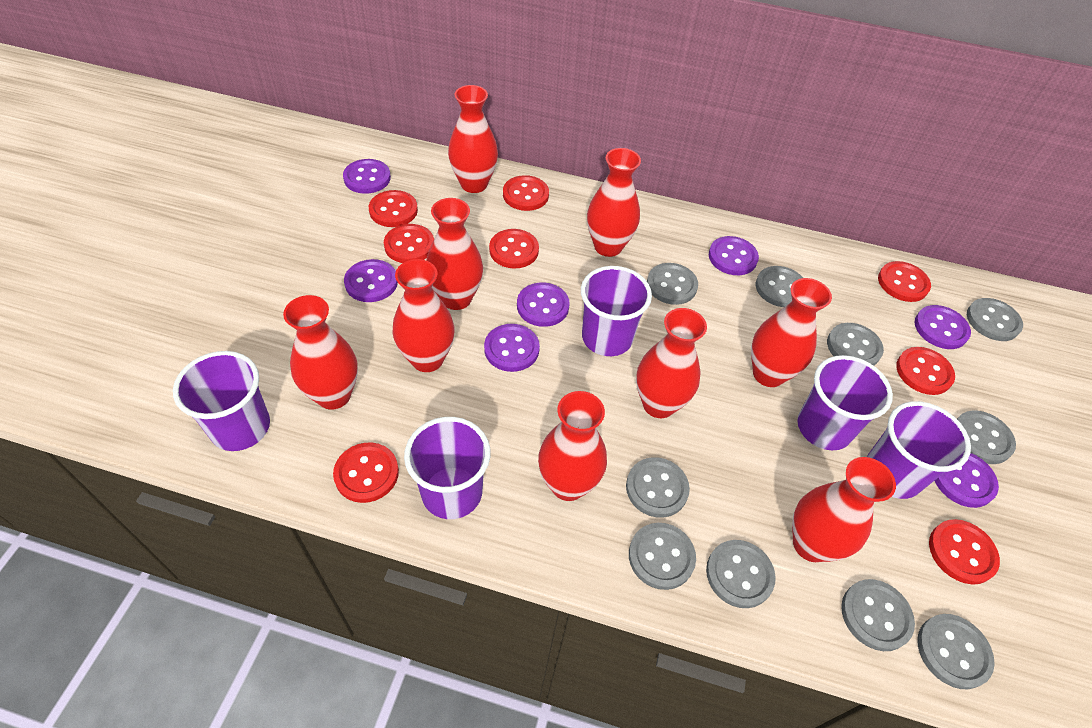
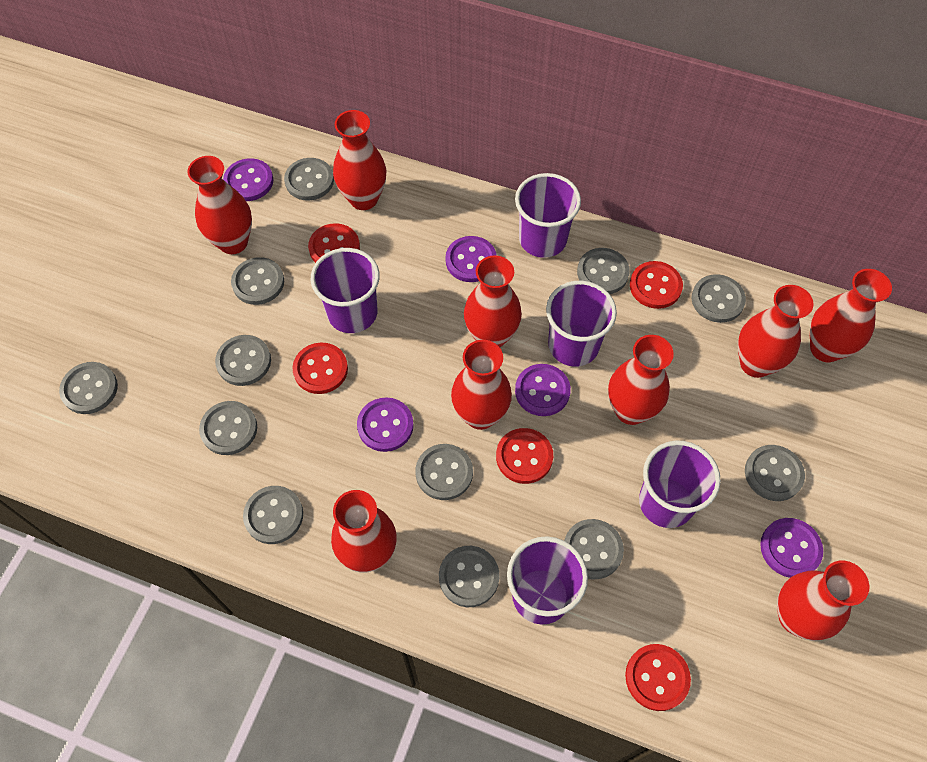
grey button: 10 -> 12
purple button: 7 -> 5
red button: 8 -> 5

